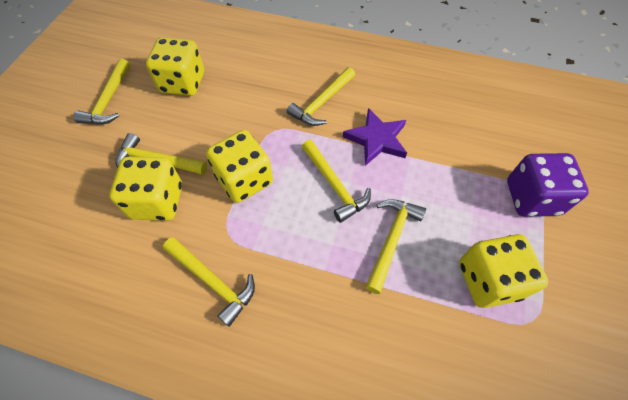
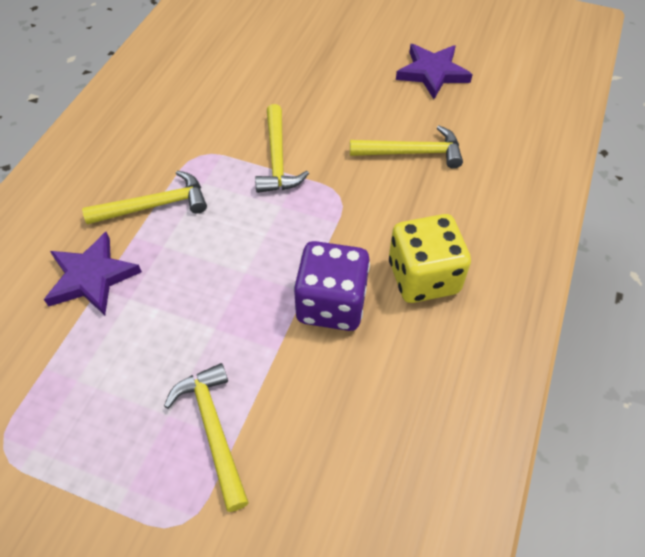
purple star: 1 -> 2
yellow dice: 4 -> 1
yellow hammer: 6 -> 4

